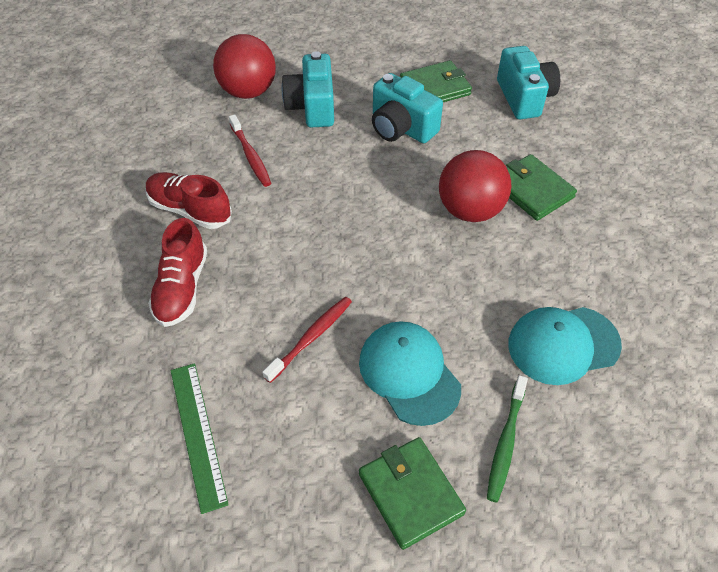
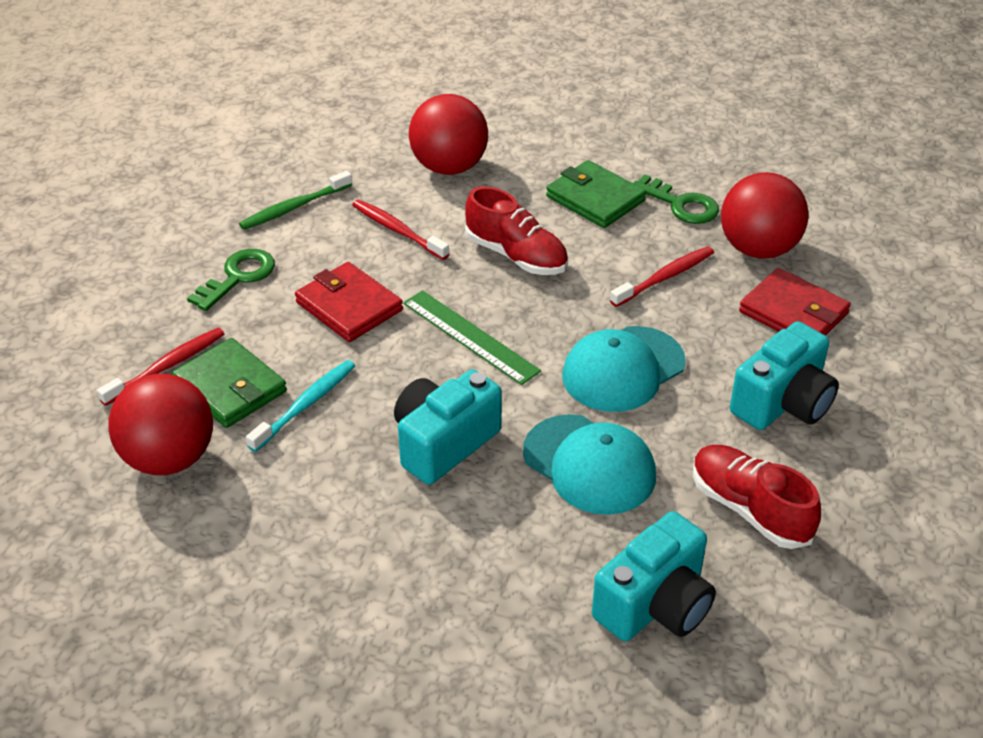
green key: 0 -> 2
green wallet: 3 -> 2
red ball: 2 -> 3
red toothbrush: 2 -> 3
red wallet: 0 -> 2
turquoise toothbrush: 0 -> 1

